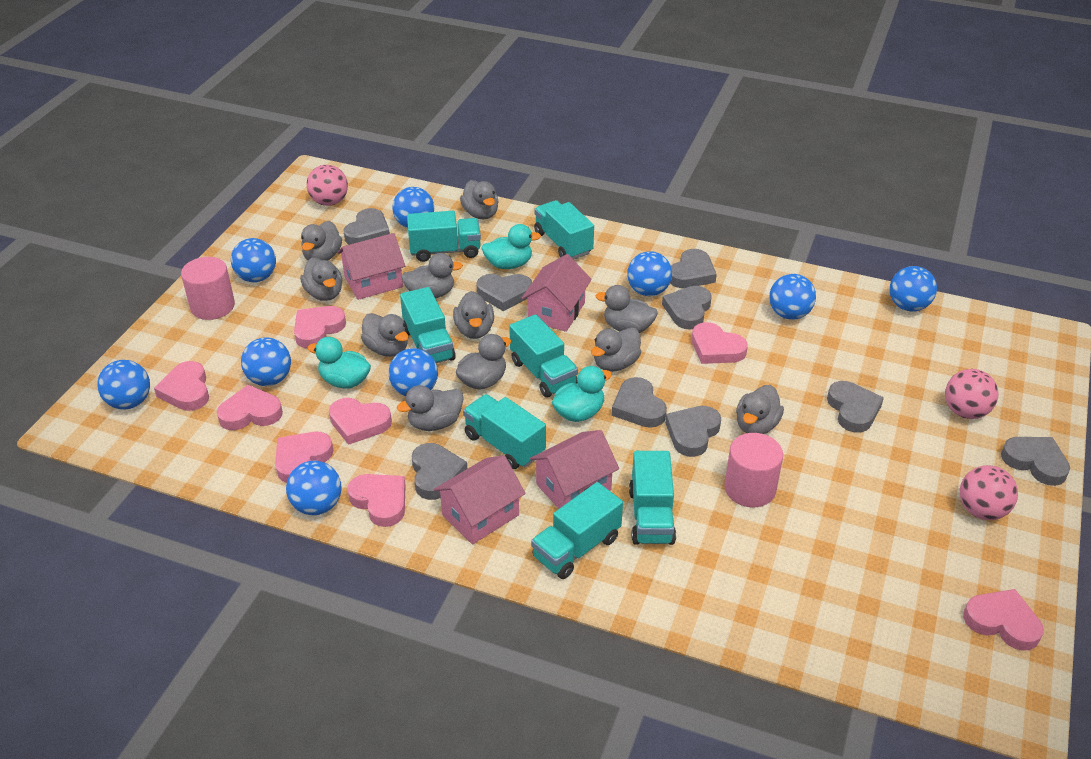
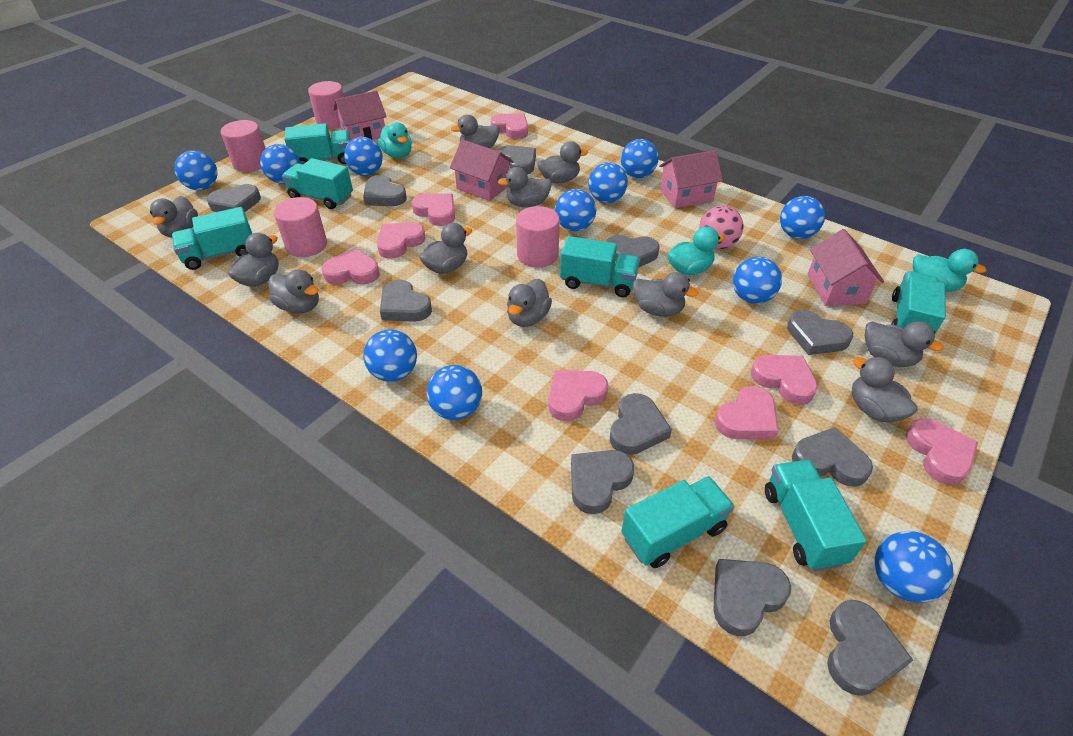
blue ball: 9 -> 11
grey heart: 9 -> 11
pink ball: 3 -> 1
pink cylinder: 2 -> 4

